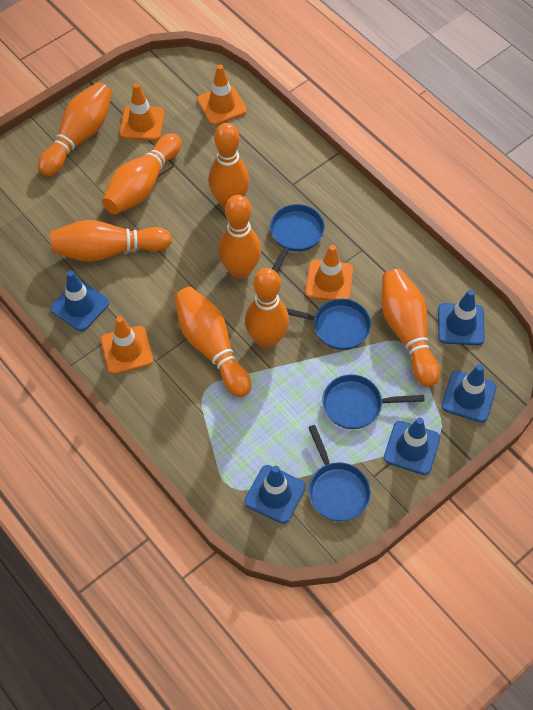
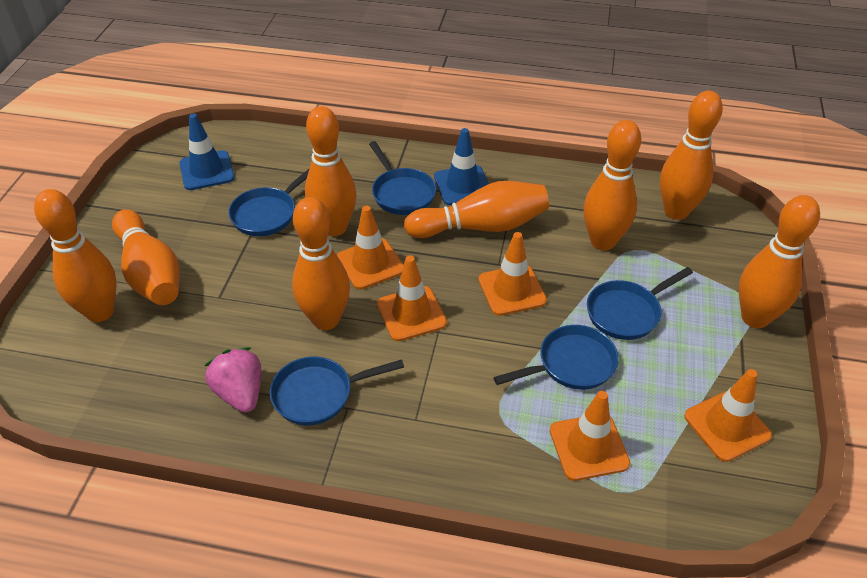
blue pan: 4 -> 5
blue traffic cone: 5 -> 2
orange traffic cone: 4 -> 5
pink strawberry: 0 -> 1

